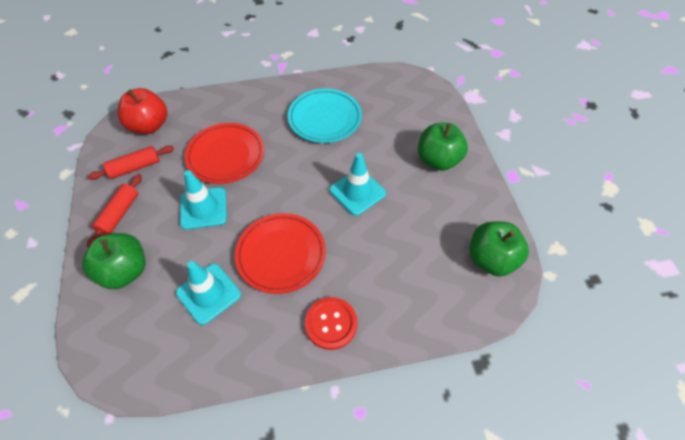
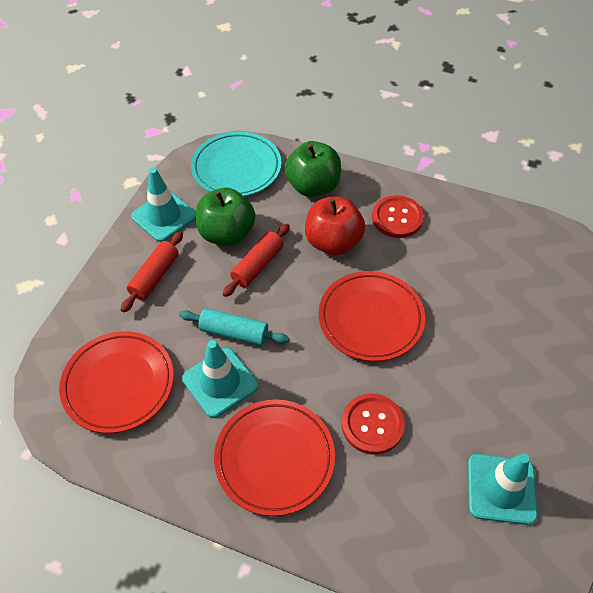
green apple: 3 -> 2
red button: 1 -> 2
red plate: 2 -> 3
turquoise rolling pin: 0 -> 1

